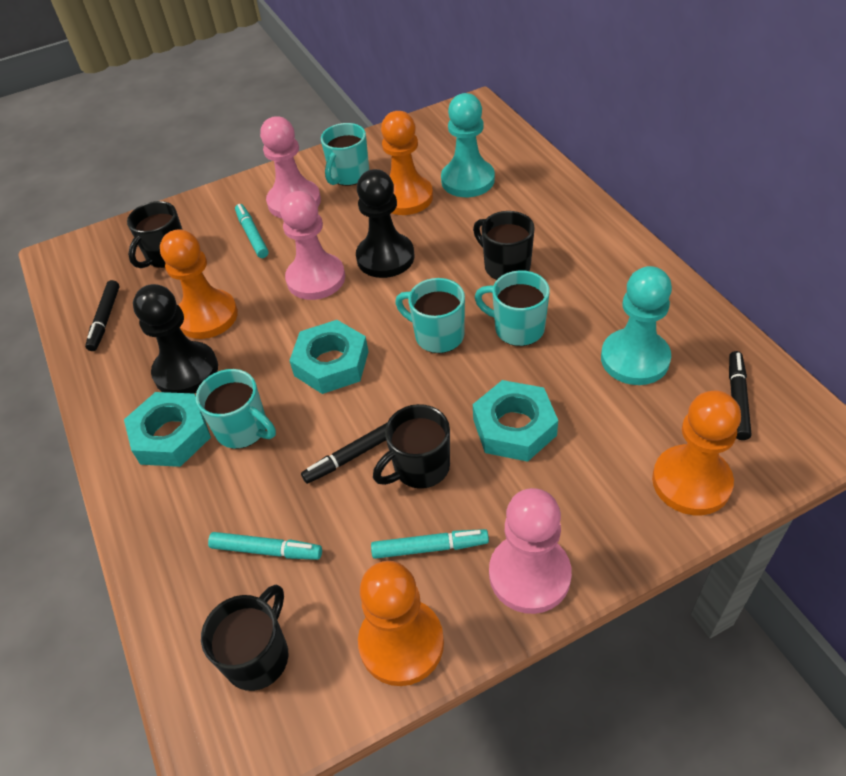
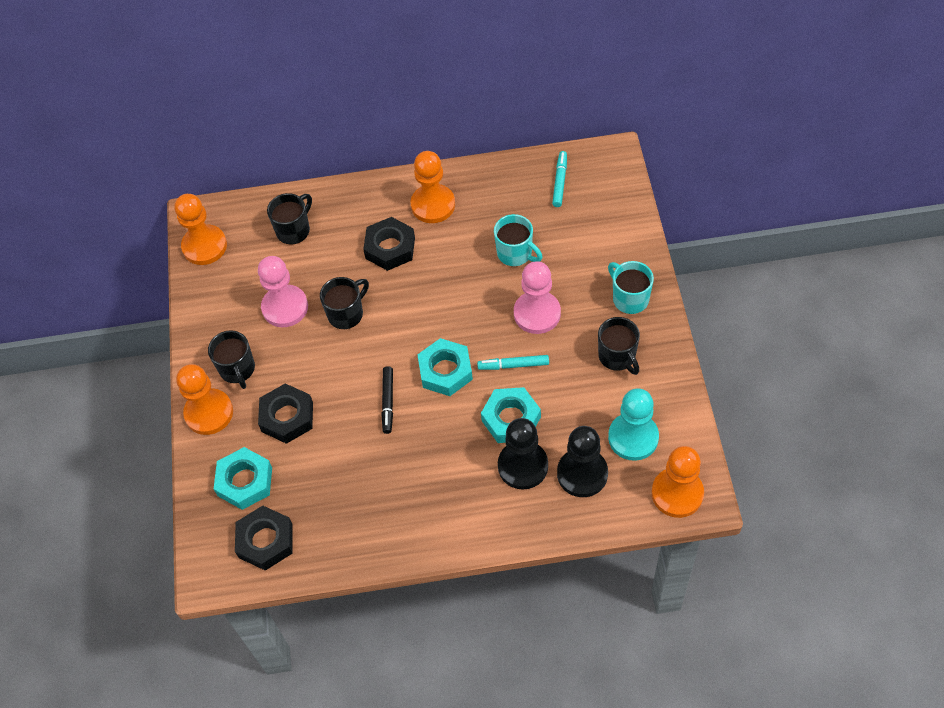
black marker: 3 -> 1
black nut: 0 -> 3
pink pawn: 3 -> 2
turquoise marker: 3 -> 2
turquoise mug: 4 -> 2
turquoise pawn: 2 -> 1

